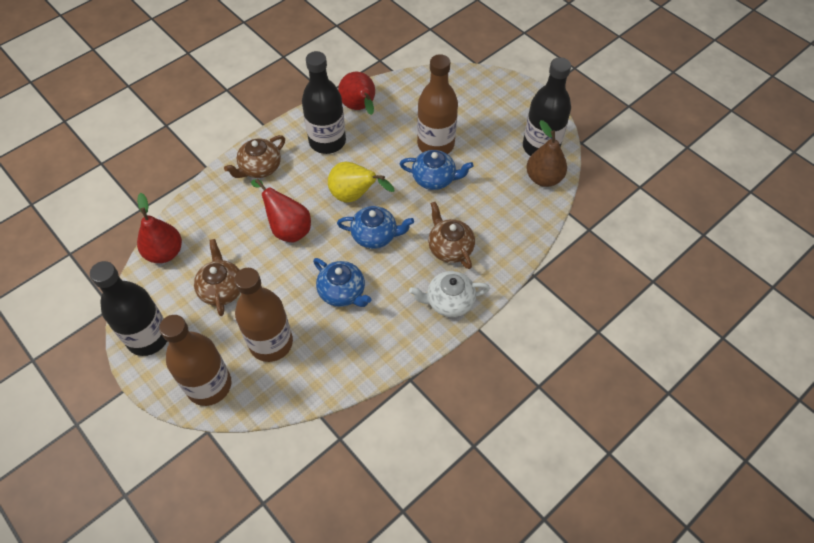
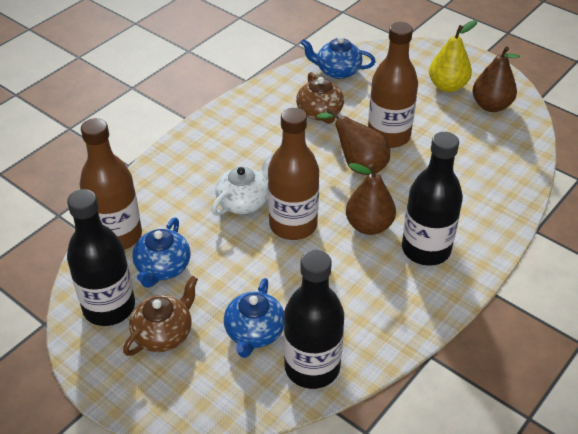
brown pear: 1 -> 3
brown teapot: 3 -> 2
red pear: 3 -> 0

